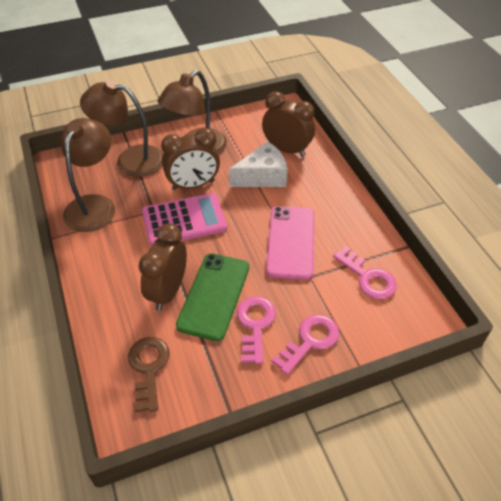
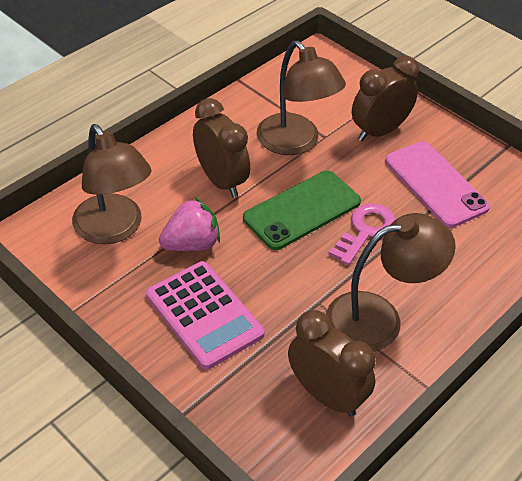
brown key: 1 -> 0
pink key: 3 -> 1
pink strawberry: 0 -> 1
white cheese: 1 -> 0

